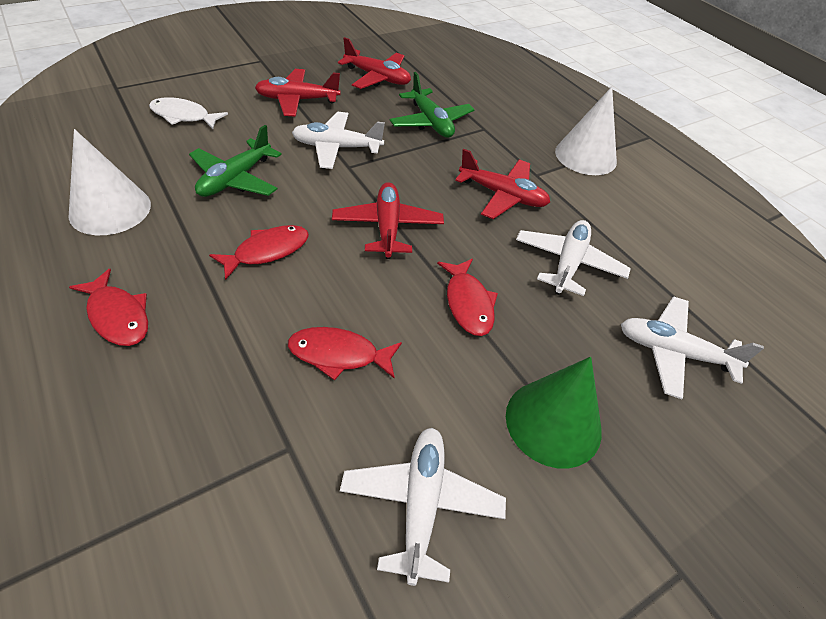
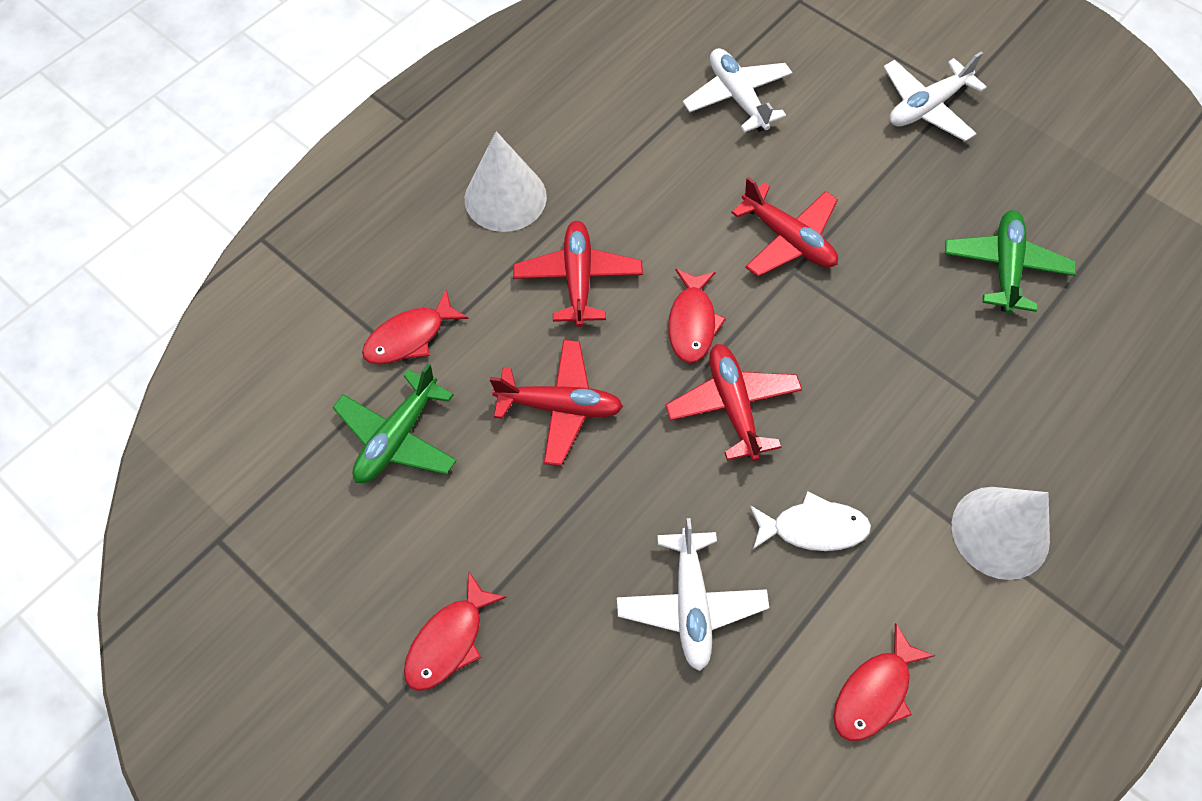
green cone: 1 -> 0
white plane: 4 -> 3

